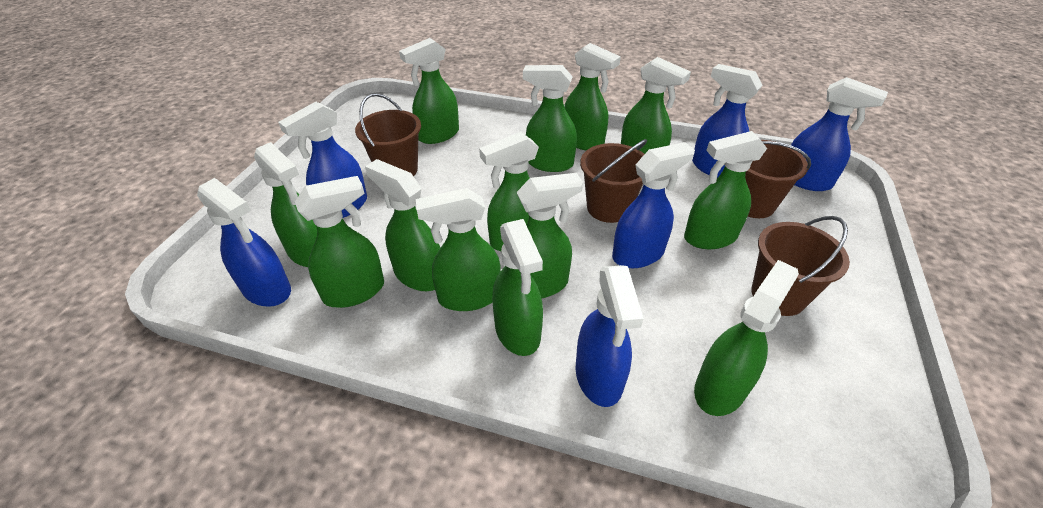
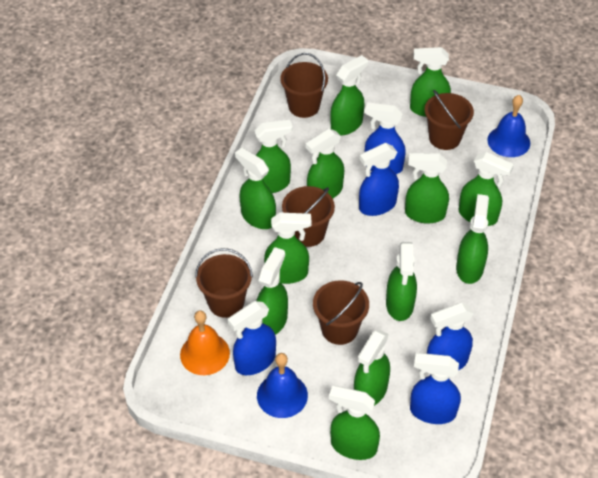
blue bell: 0 -> 2
blue spray bottle: 6 -> 5
brown bucket: 4 -> 5
orange bell: 0 -> 1

